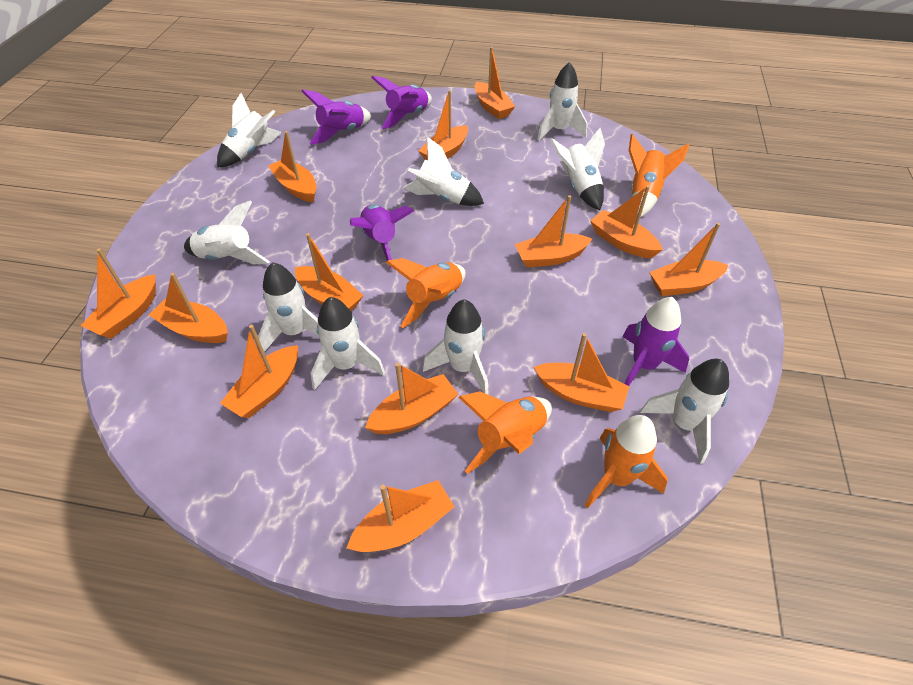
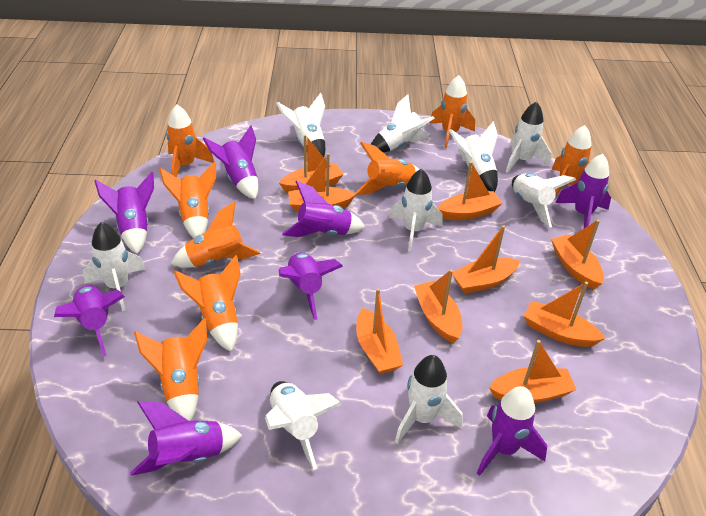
orange boat: 13 -> 9
orange rocket: 4 -> 8
purple rocket: 4 -> 8

